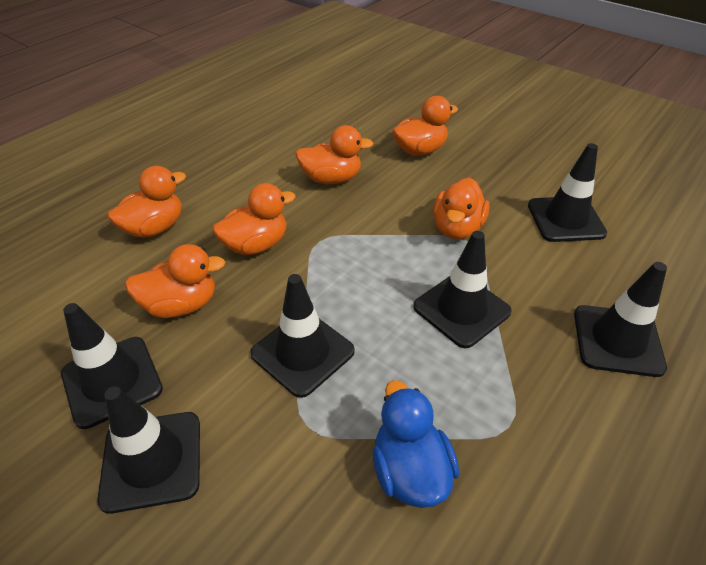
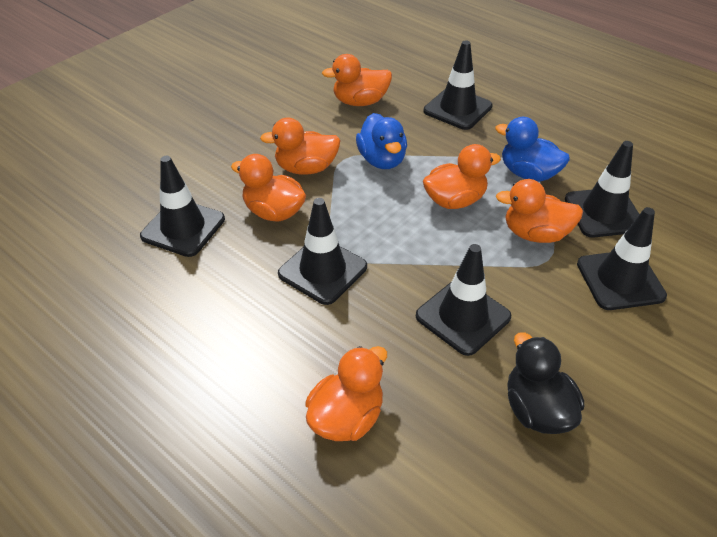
black duck: 0 -> 1
blue duck: 1 -> 2

